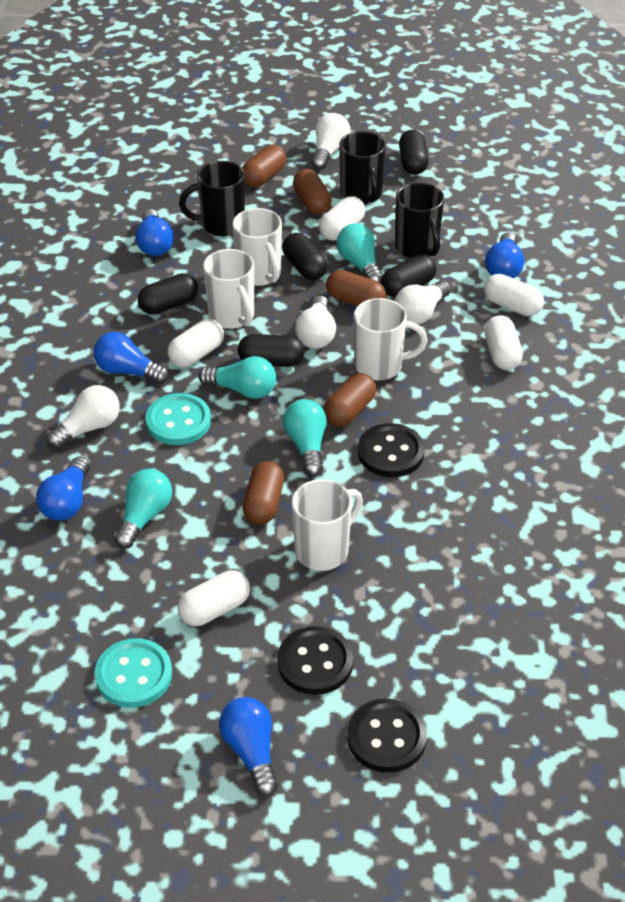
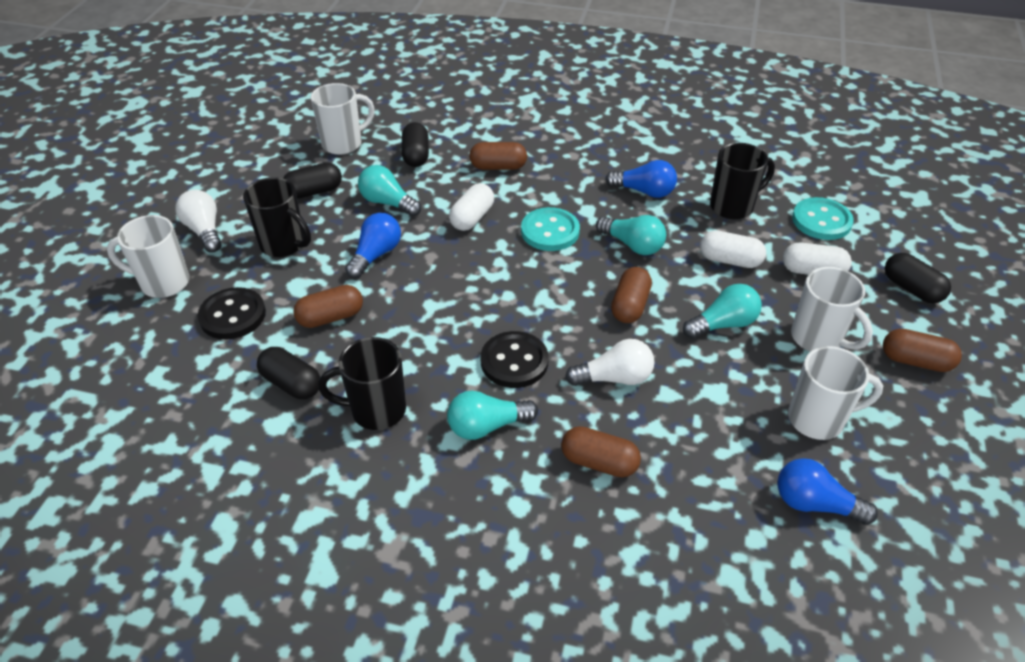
black button: 3 -> 2
black capsule: 5 -> 4
blue light bulb: 5 -> 3
white capsule: 5 -> 3
white light bulb: 4 -> 2

